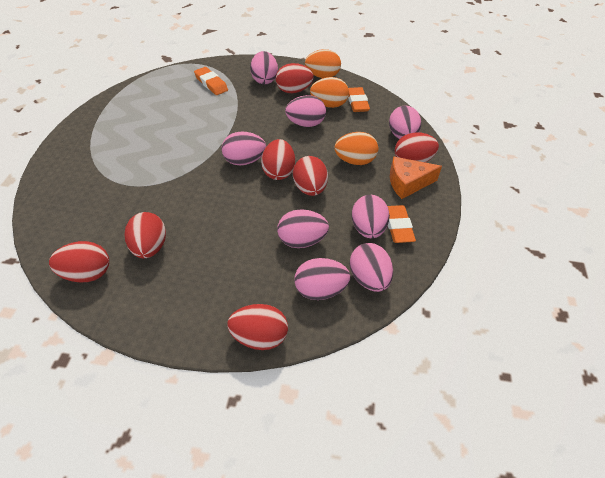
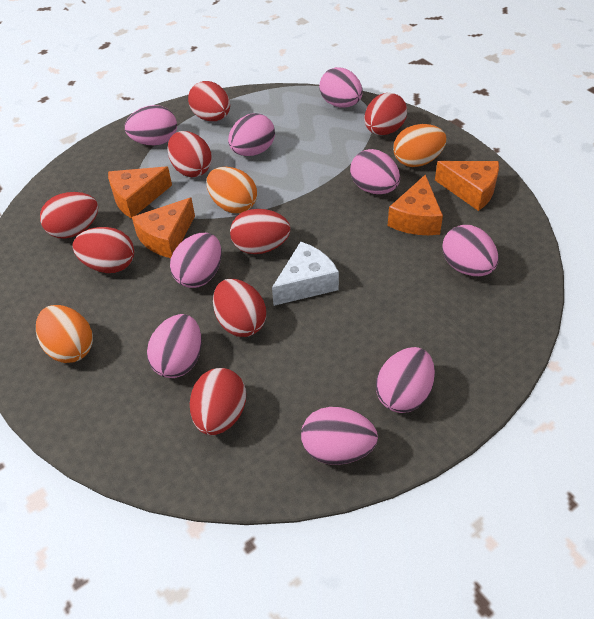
orange cheese: 1 -> 4
orange eraser: 3 -> 0
pink egg: 8 -> 9
red egg: 7 -> 8
white cheese: 0 -> 1

